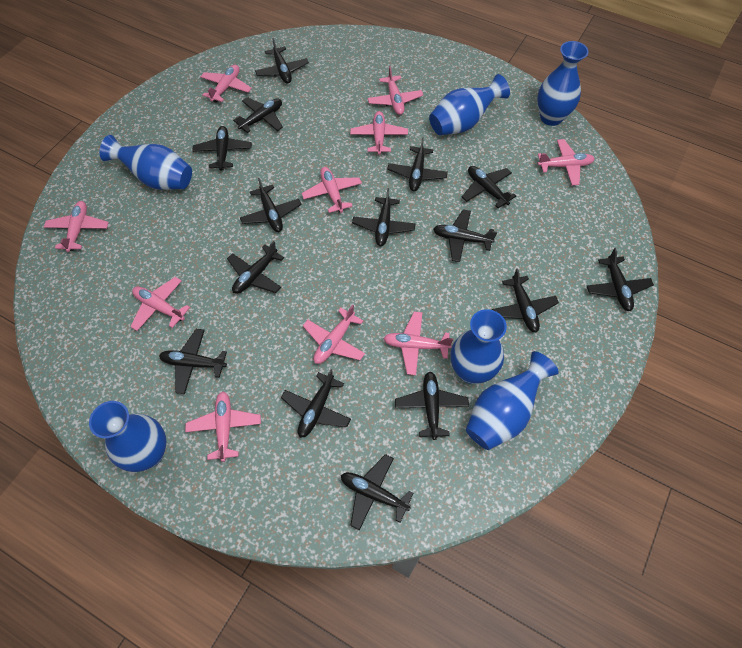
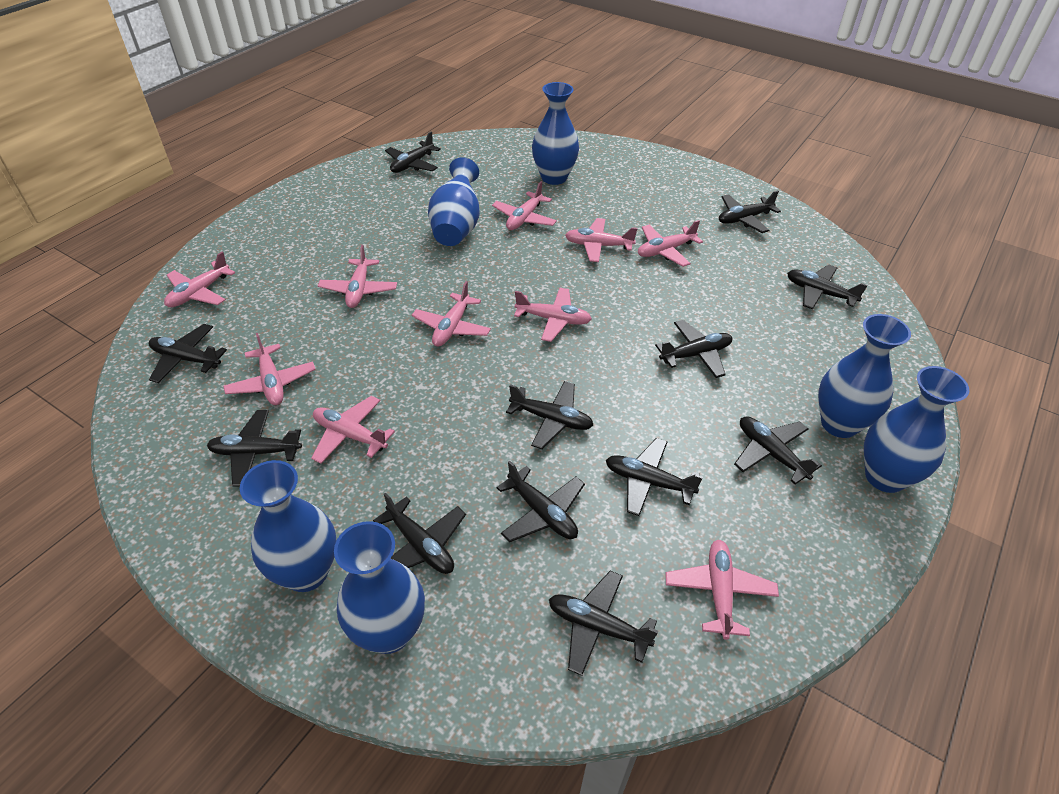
black plane: 15 -> 12

